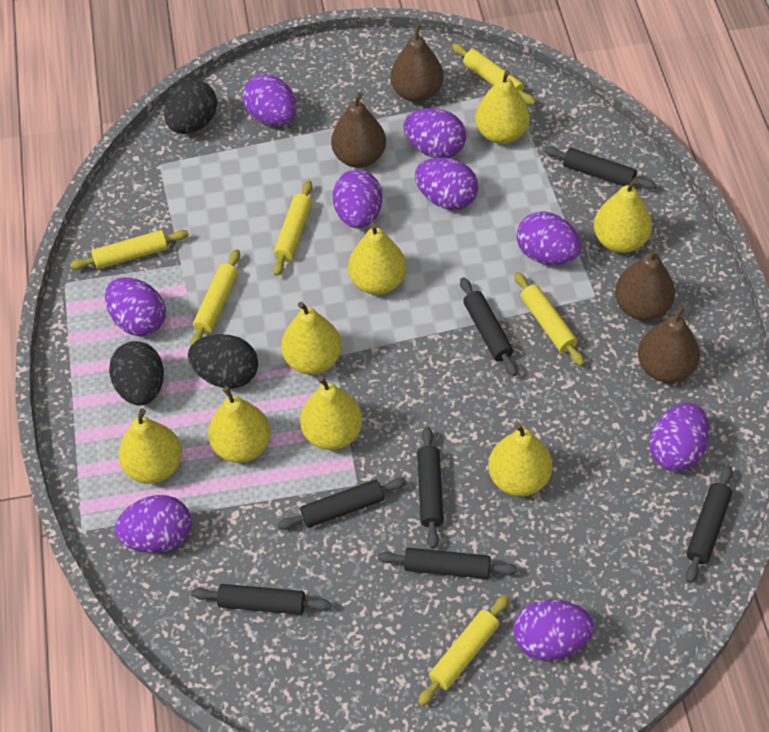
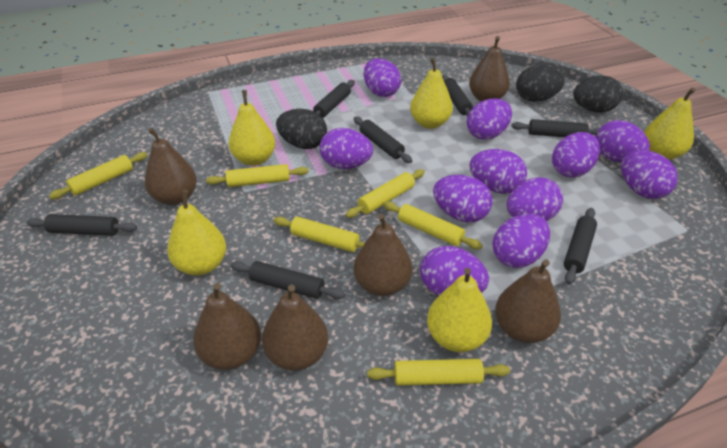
brown pear: 4 -> 6
purple egg: 9 -> 11
yellow pear: 8 -> 5

